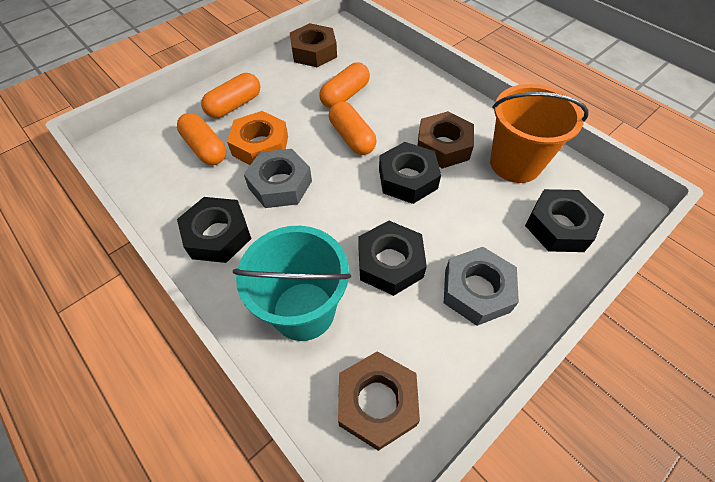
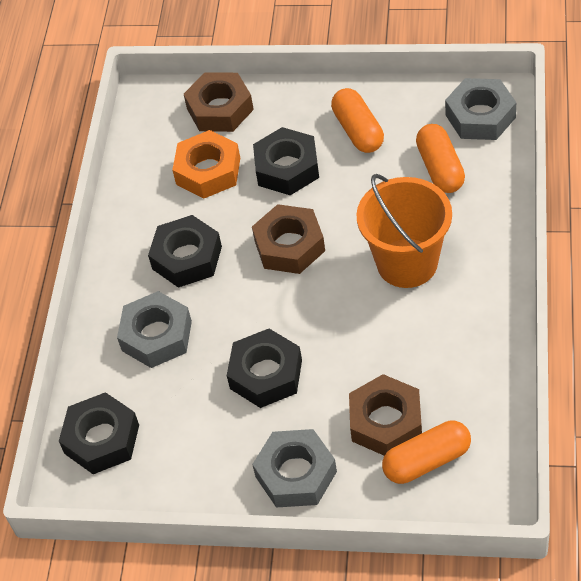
grey nut: 2 -> 3
orange capsule: 4 -> 3
turquoise bucket: 1 -> 0

